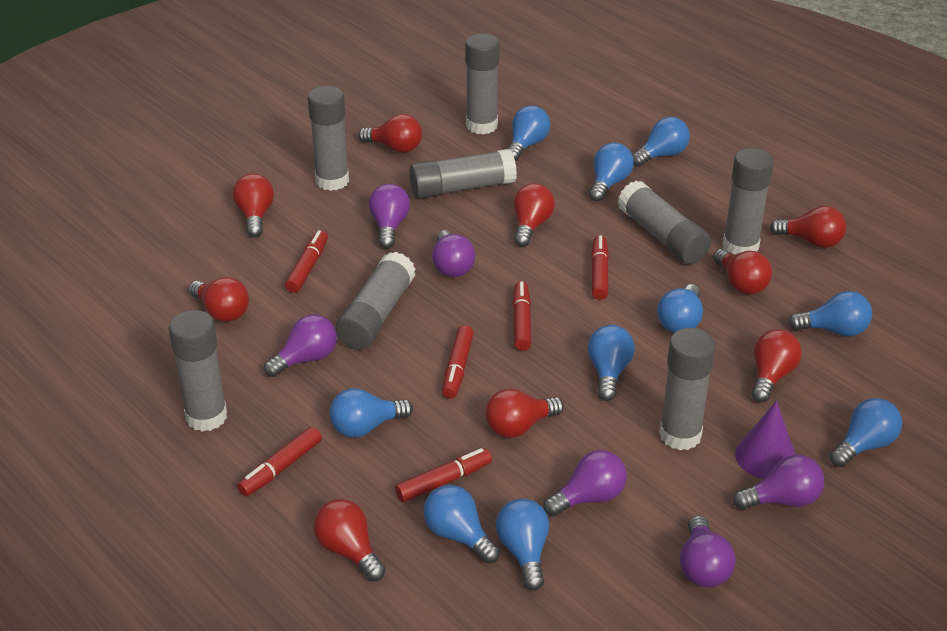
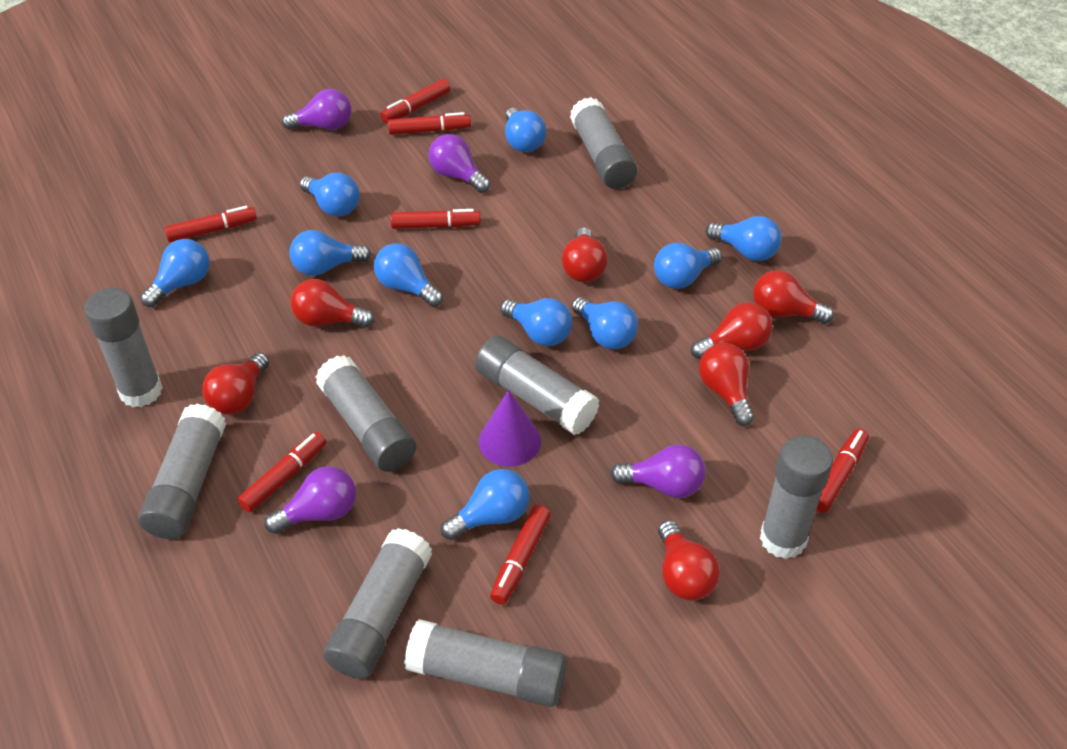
purple light bulb: 6 -> 4
red light bulb: 9 -> 7
red marker: 6 -> 7

